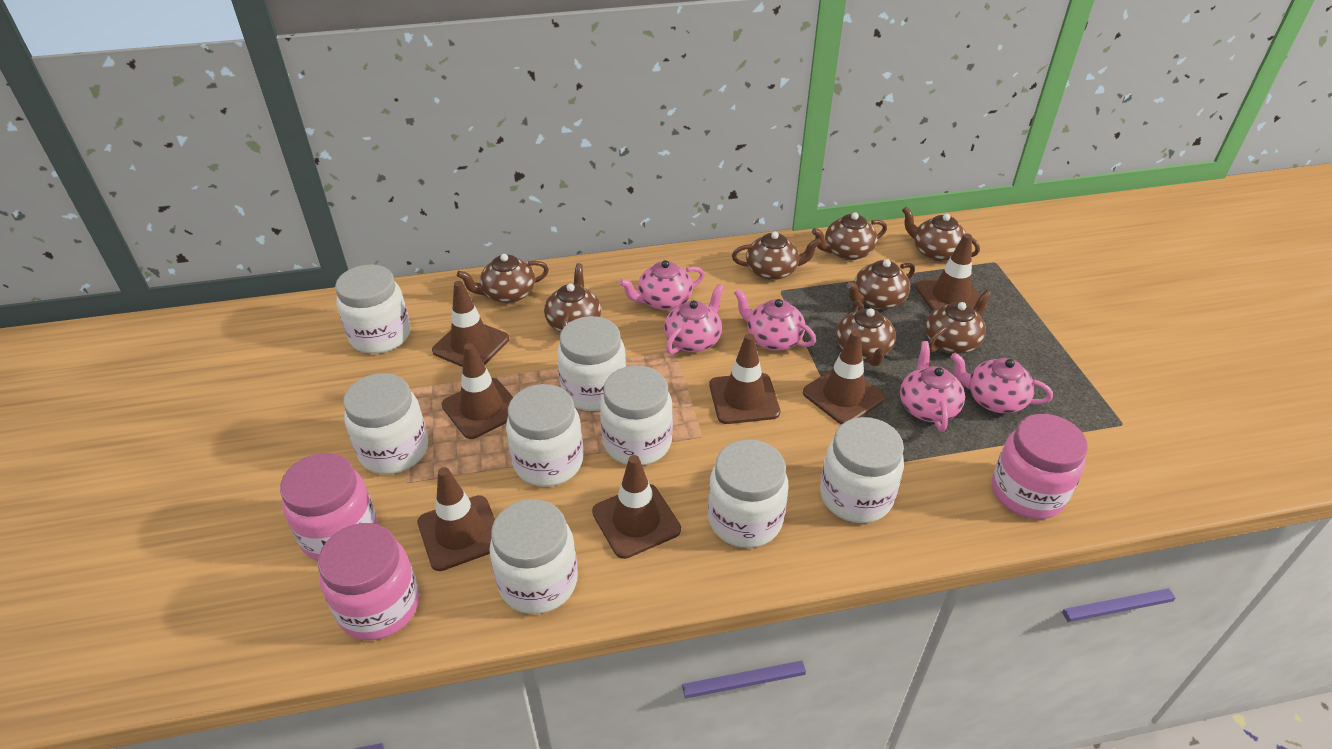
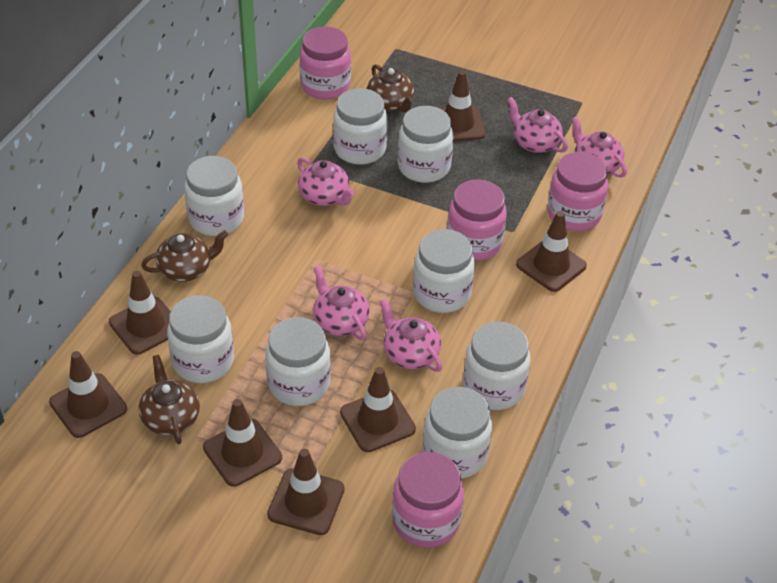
brown teapot: 8 -> 3
pink jar: 3 -> 4

